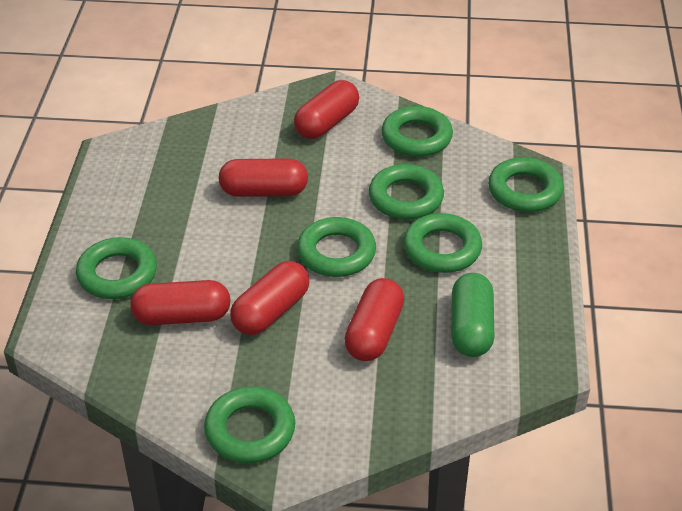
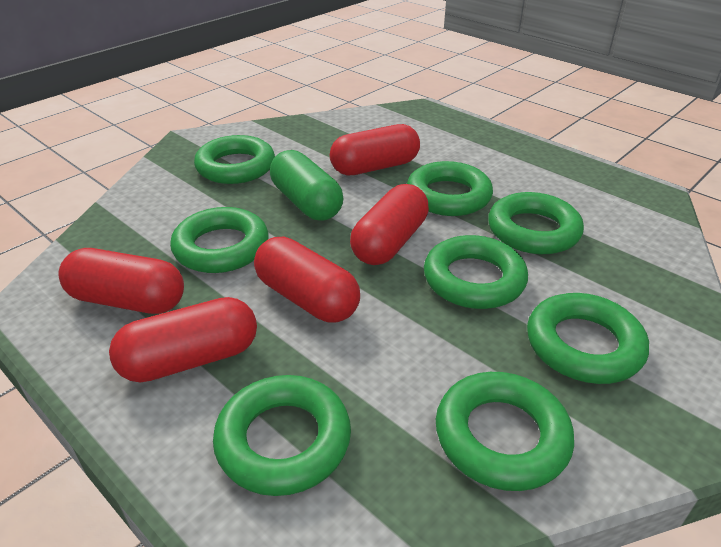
green ring: 7 -> 8

